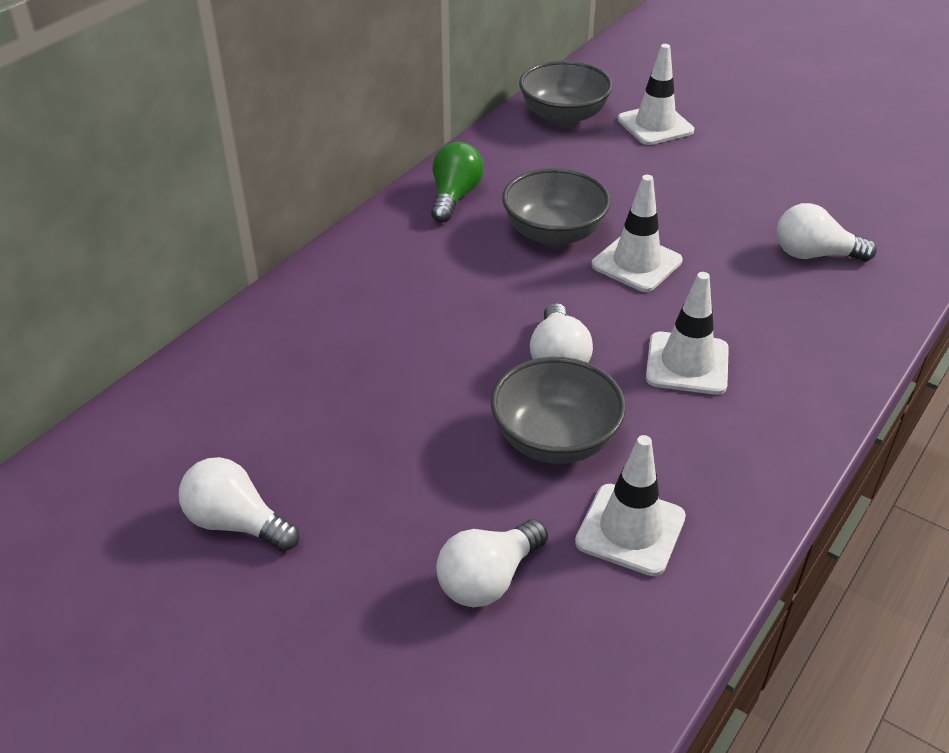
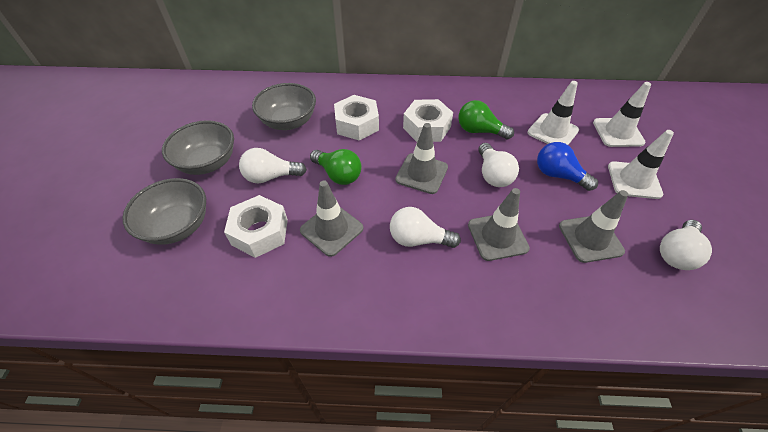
blue light bulb: 0 -> 1
green light bulb: 1 -> 2
grey traffic cone: 0 -> 4
white nut: 0 -> 3
white traffic cone: 4 -> 3

